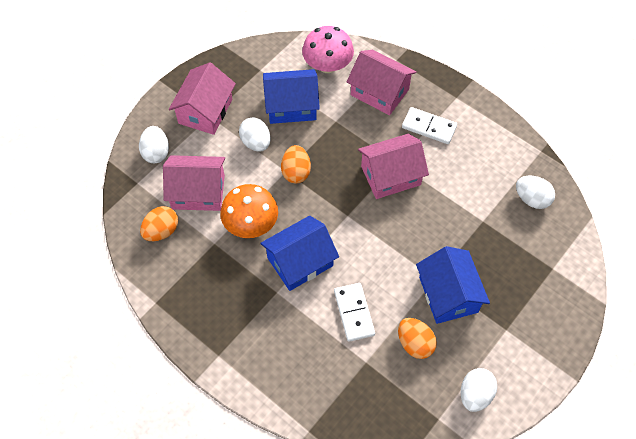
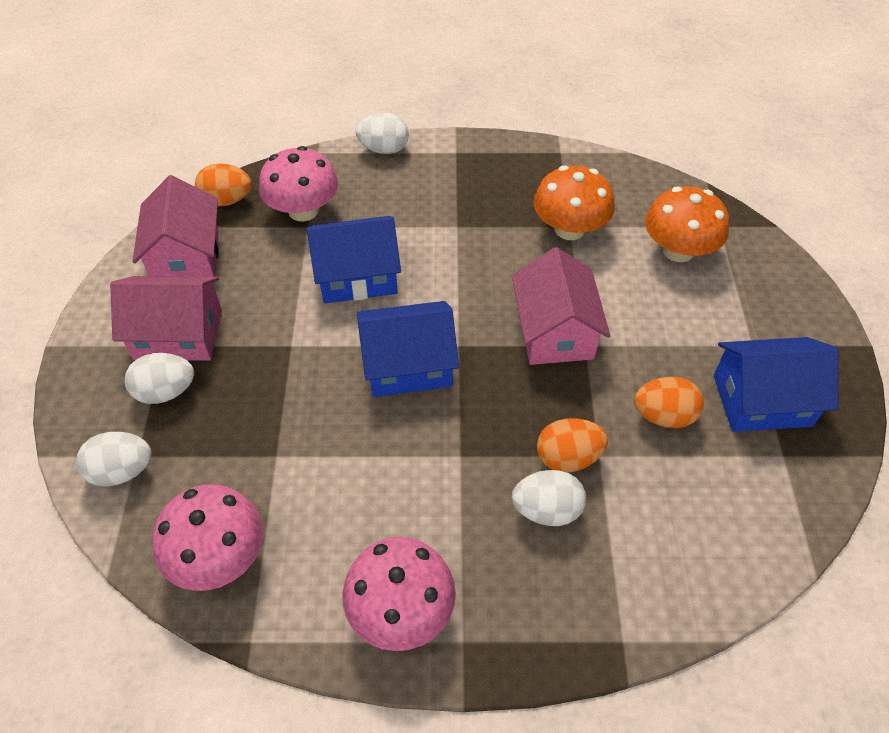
orange mushroom: 1 -> 2
pink house: 4 -> 3
pink mushroom: 1 -> 3
white domino: 2 -> 0

